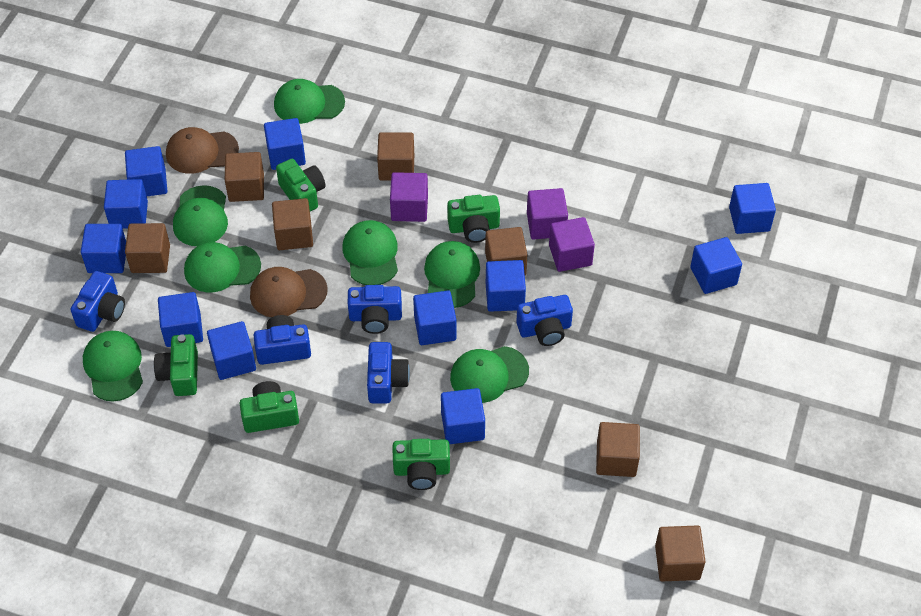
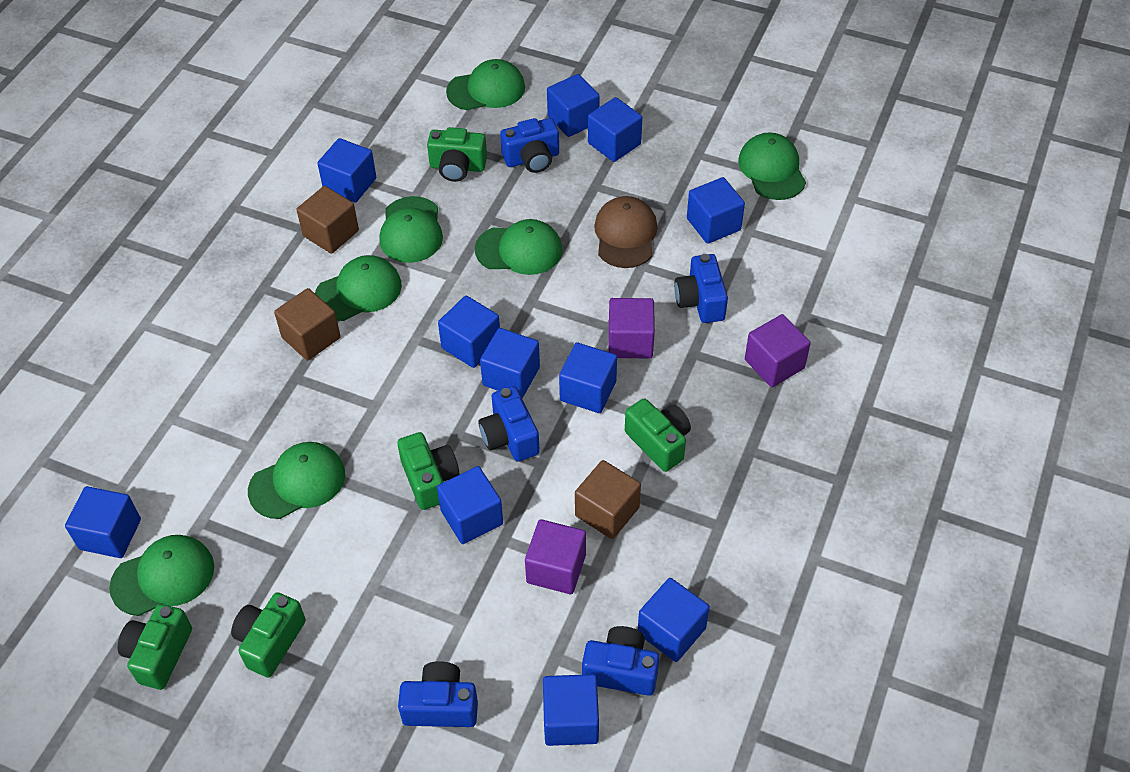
brown cap: 2 -> 1
brown cube: 7 -> 3

